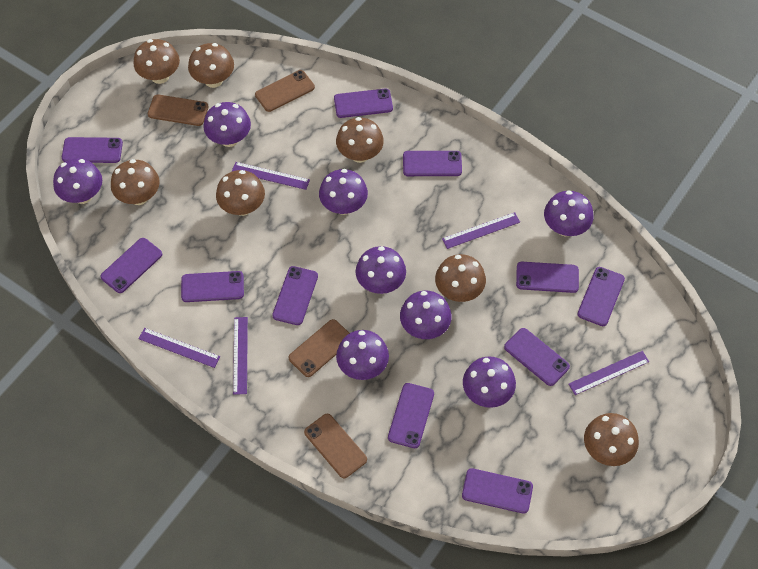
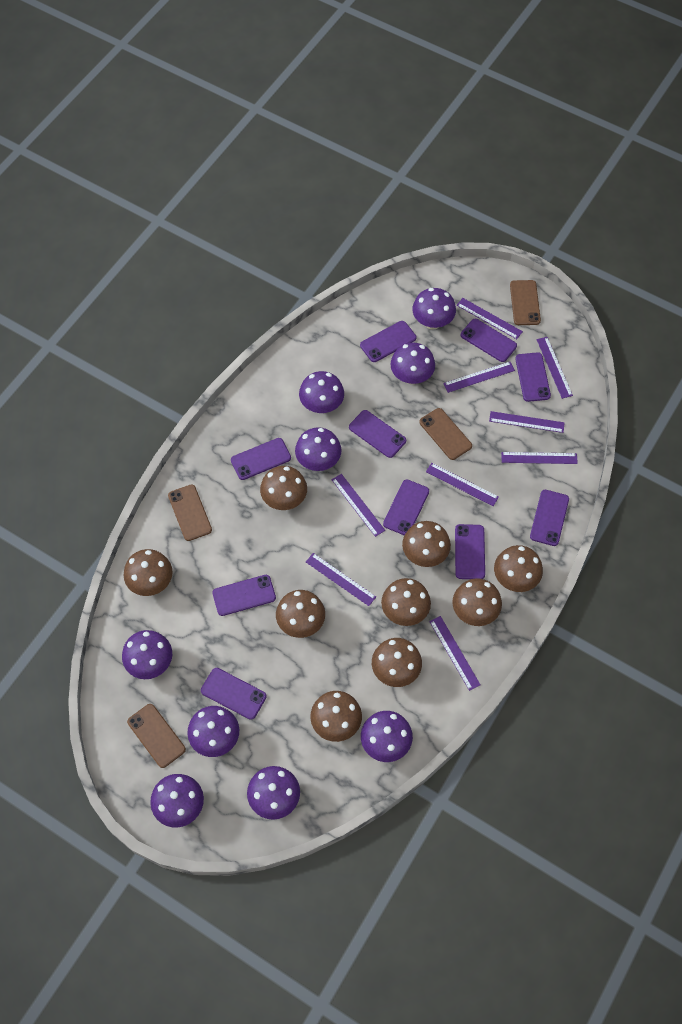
brown mushroom: 7 -> 9
purple mushroom: 8 -> 9
purple phone: 11 -> 10
purple ruler: 5 -> 9

